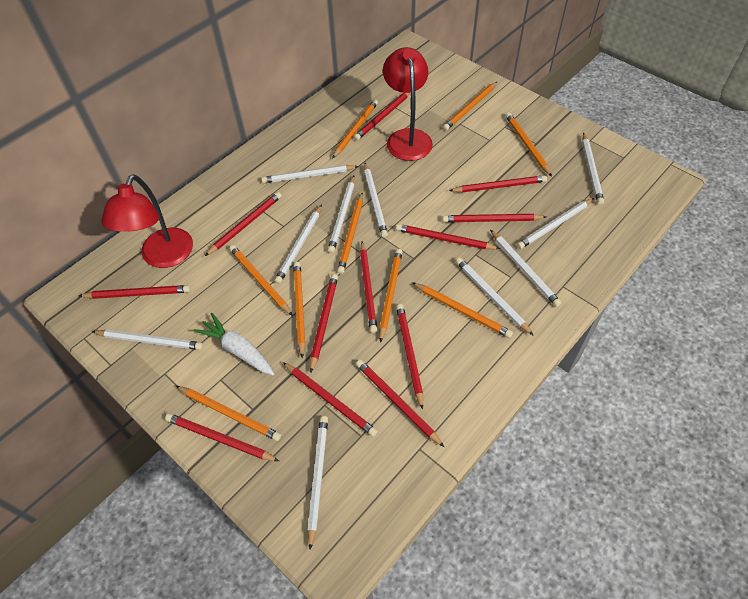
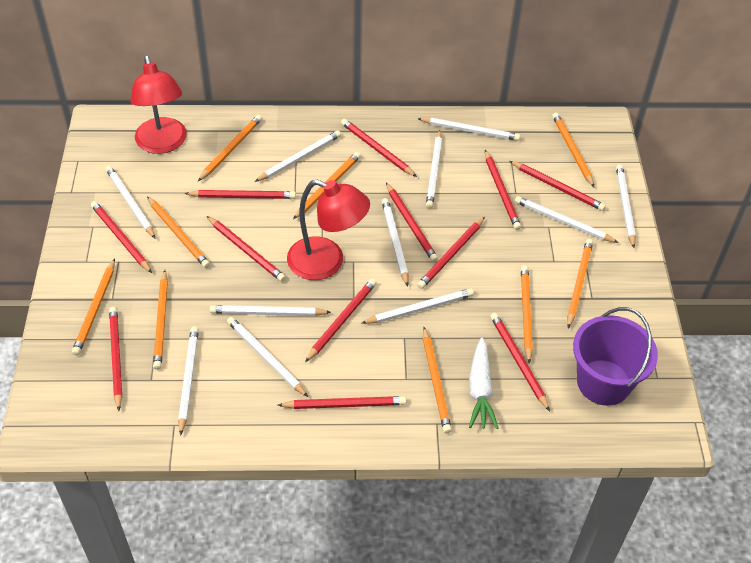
purple bucket: 0 -> 1
white pencil: 10 -> 11

